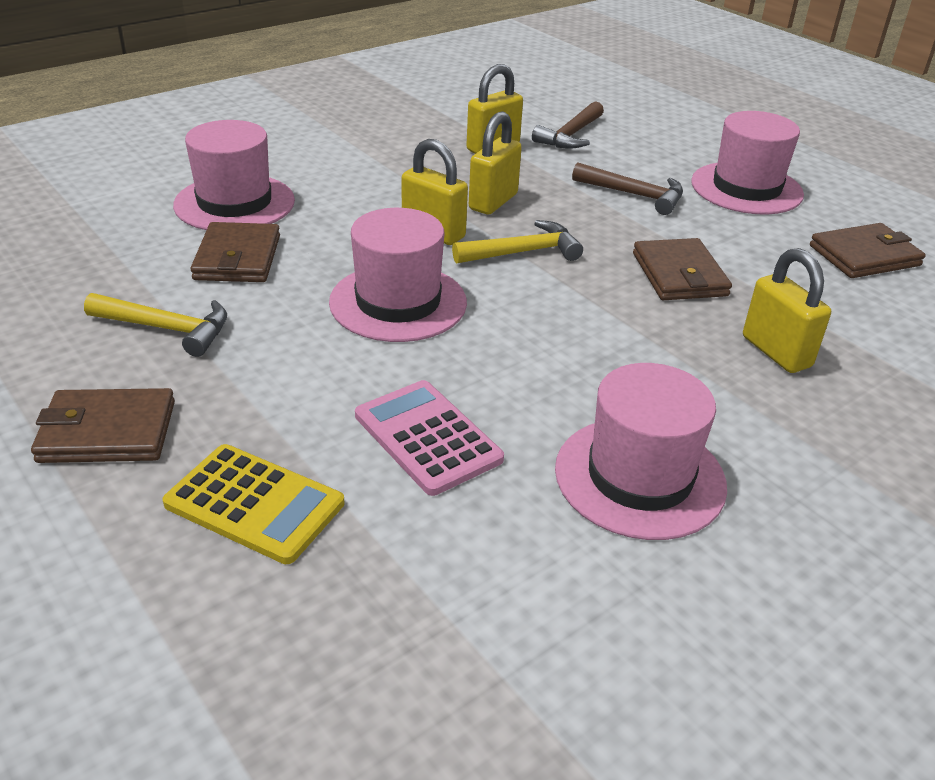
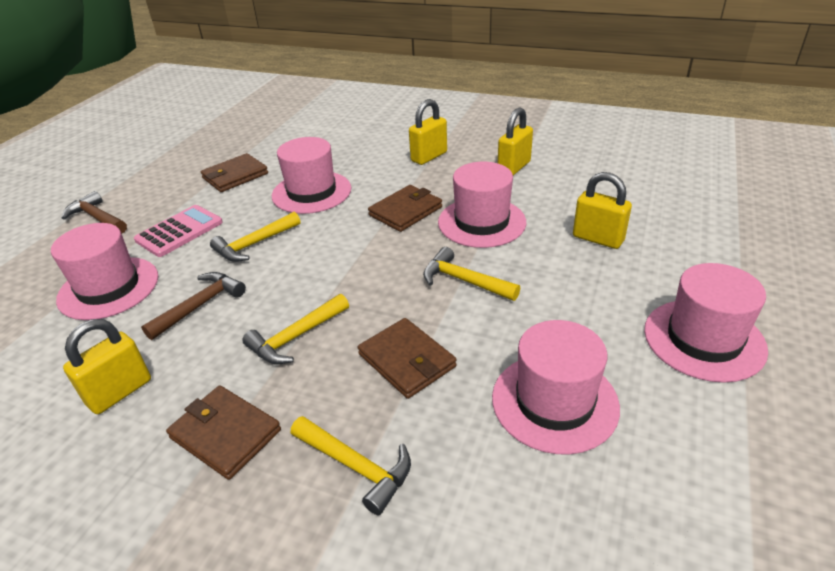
pink hat: 4 -> 5
yellow calculator: 1 -> 0
yellow hammer: 2 -> 4

